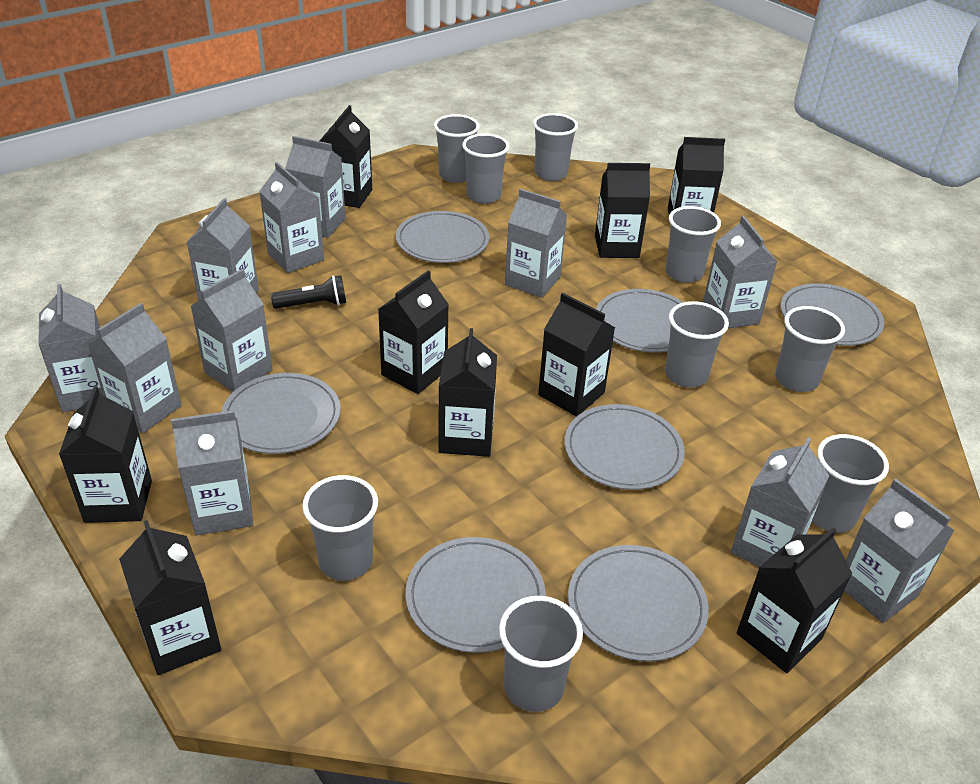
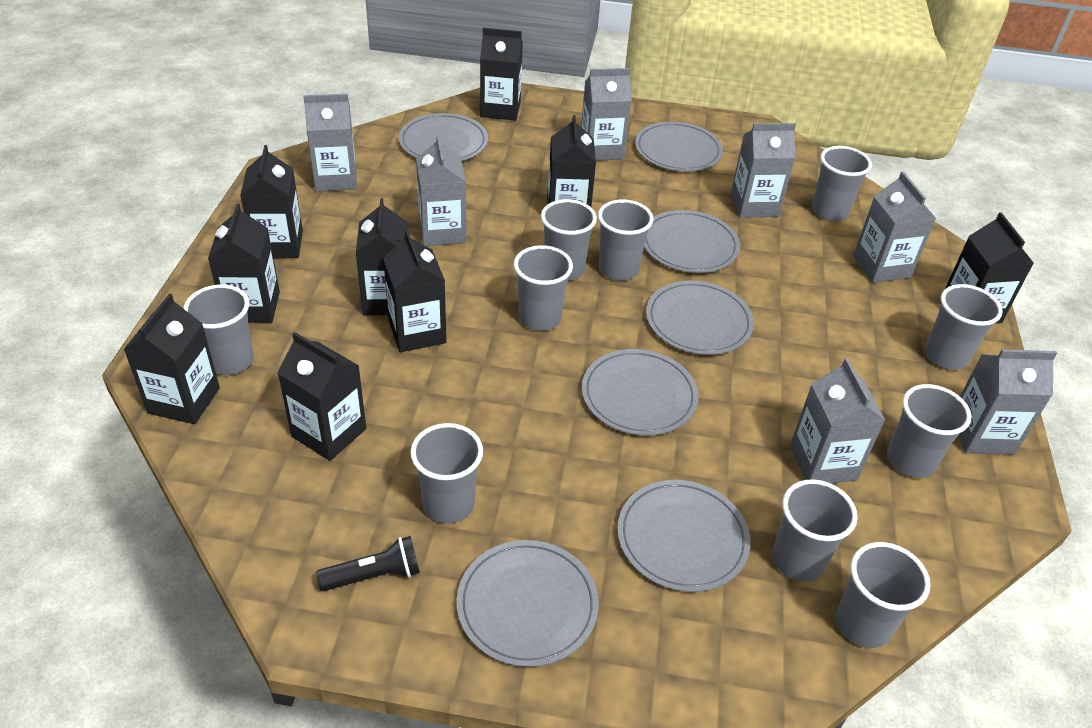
grey carton: 11 -> 7
grey cup: 9 -> 10

